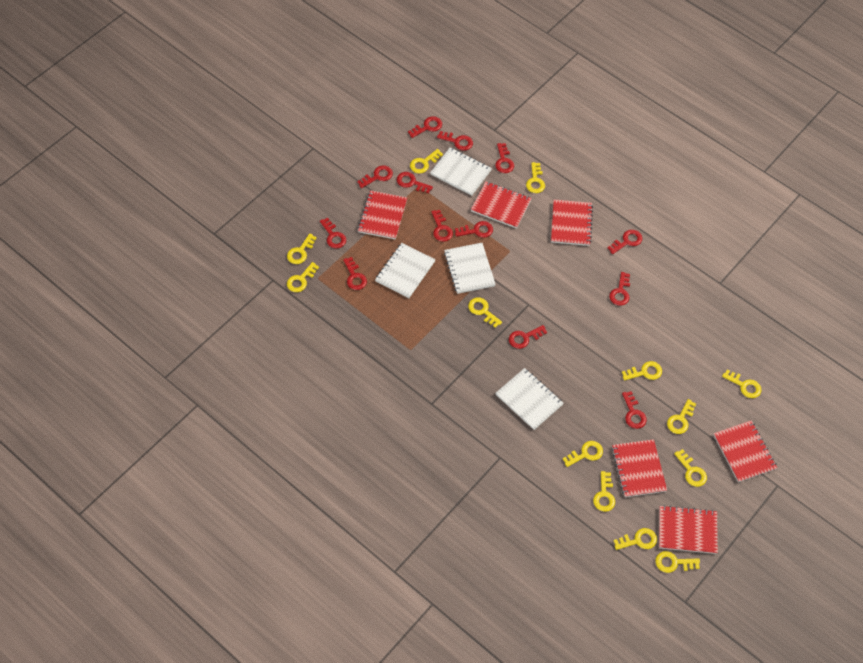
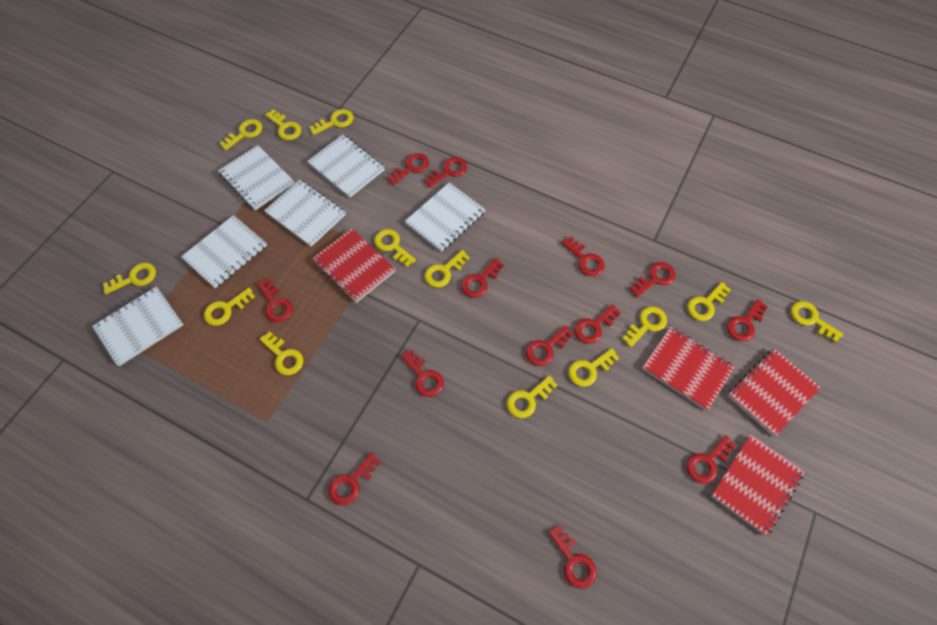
red notebook: 6 -> 4
white notebook: 4 -> 6

